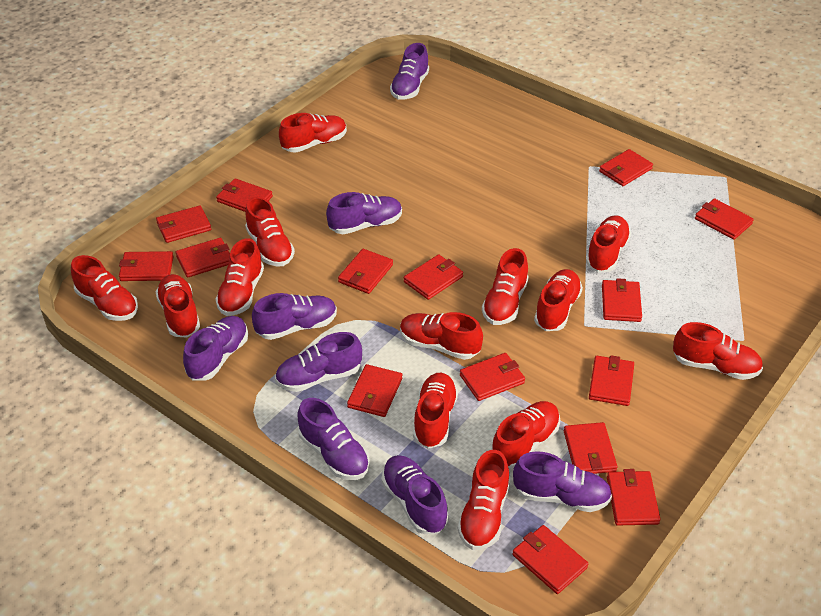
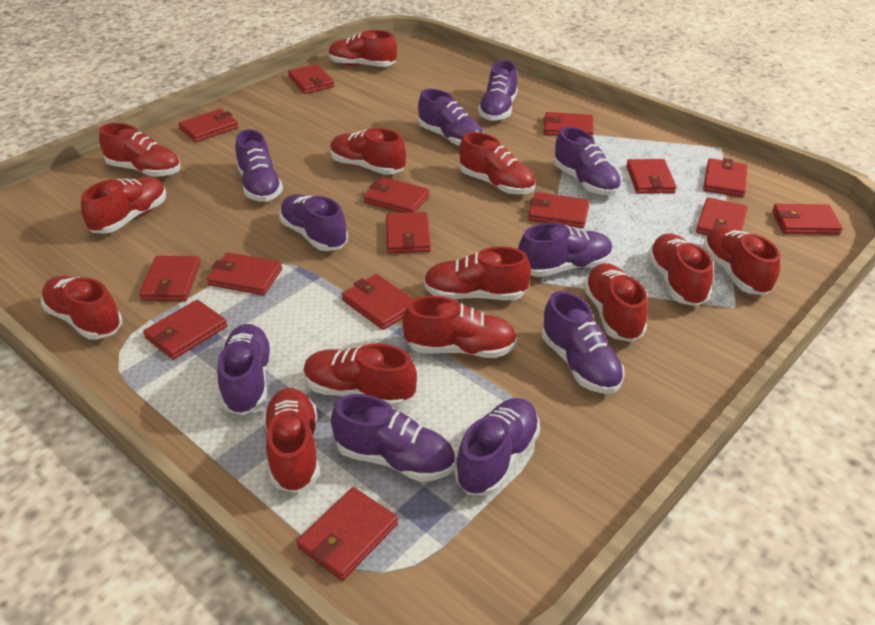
purple shoe: 8 -> 10

